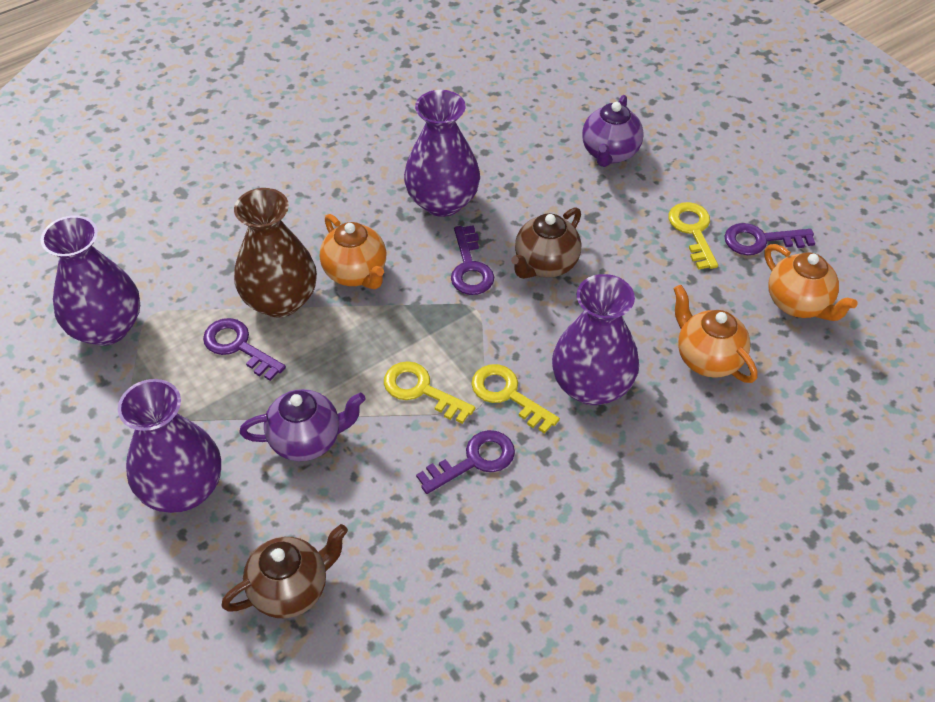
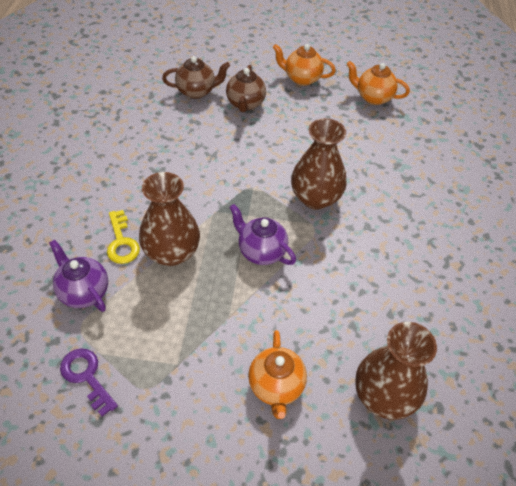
brown vase: 1 -> 3
purple key: 4 -> 1
purple vase: 4 -> 0
yellow key: 3 -> 1

